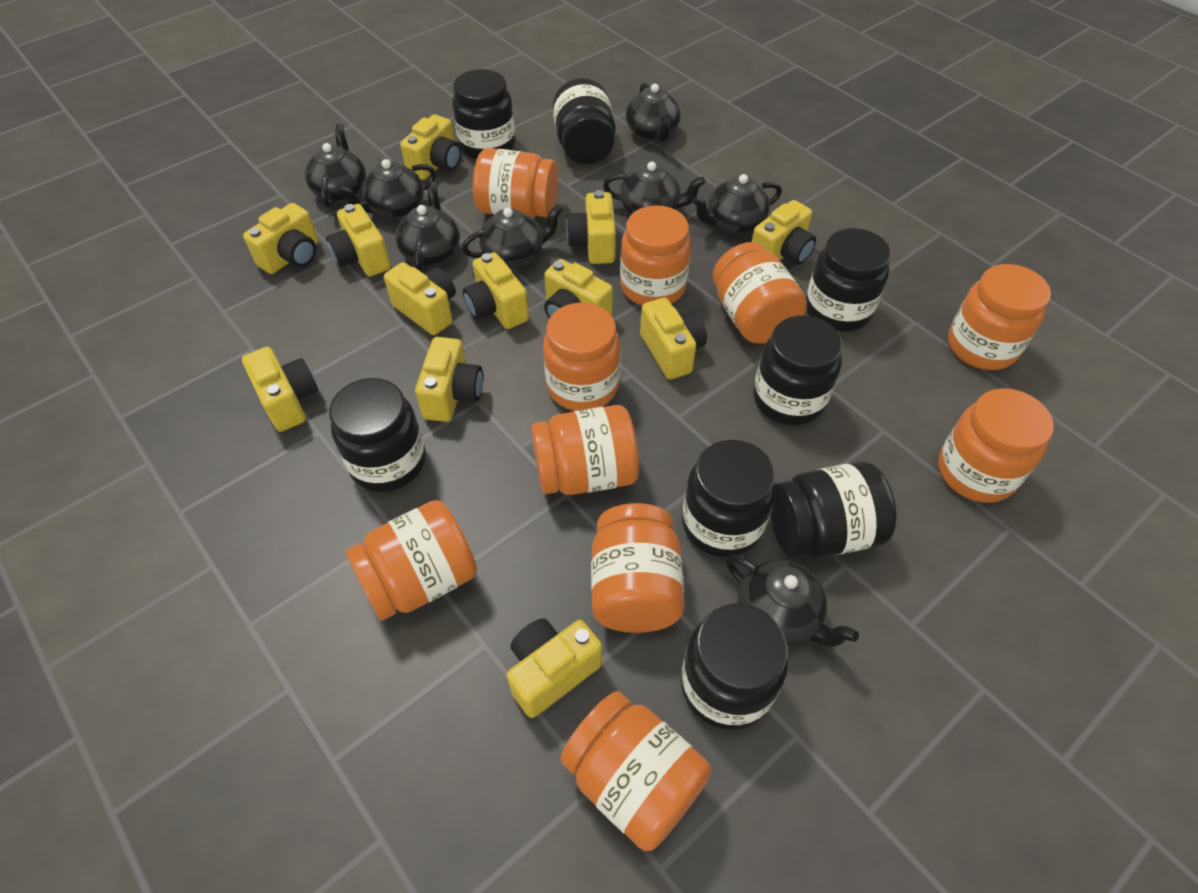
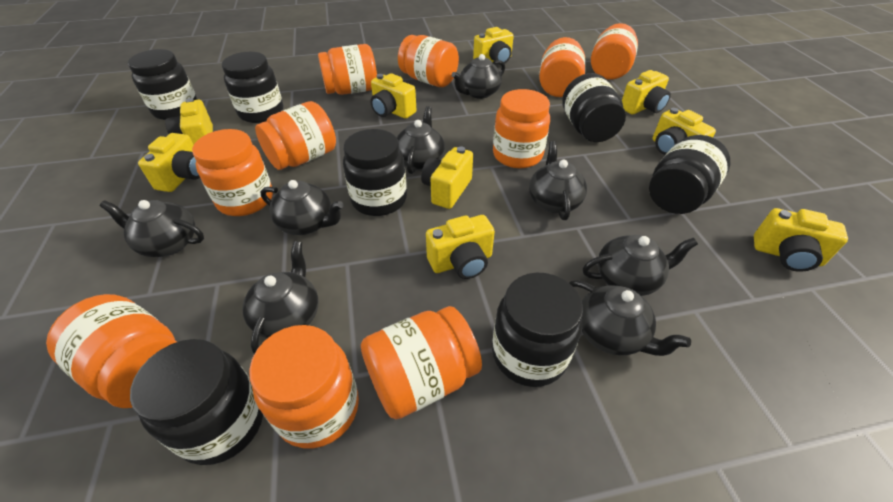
black jar: 8 -> 7
yellow camera: 12 -> 9

